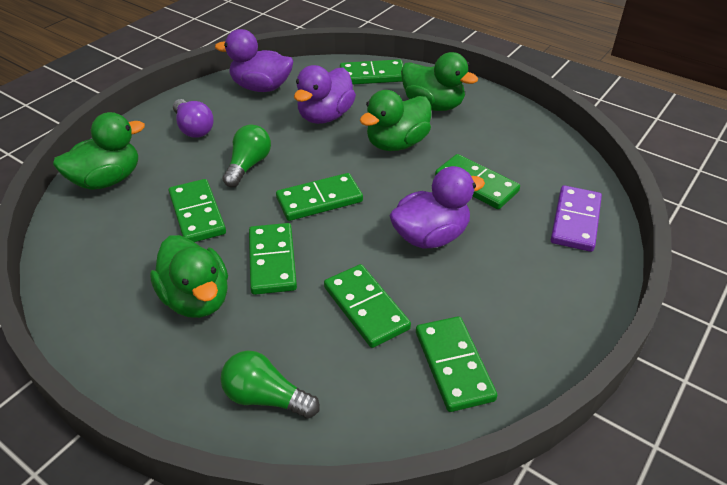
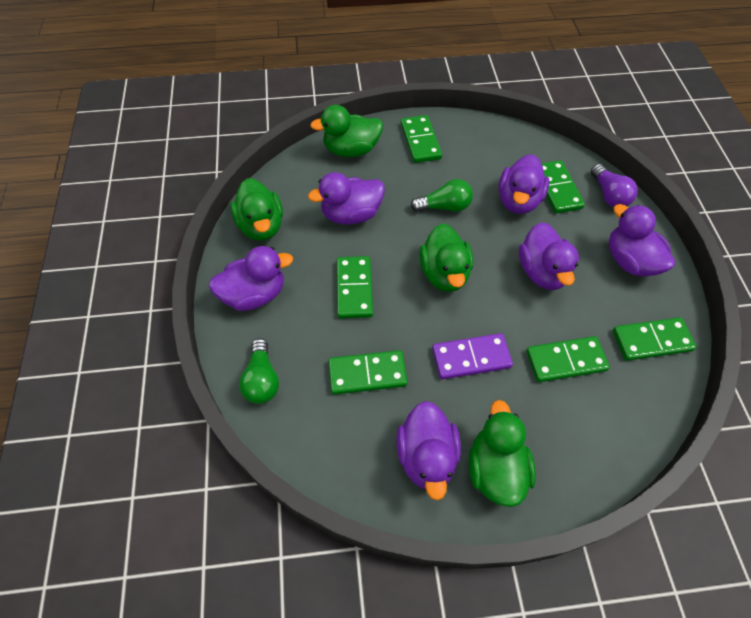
green domino: 7 -> 6
purple duck: 3 -> 6

